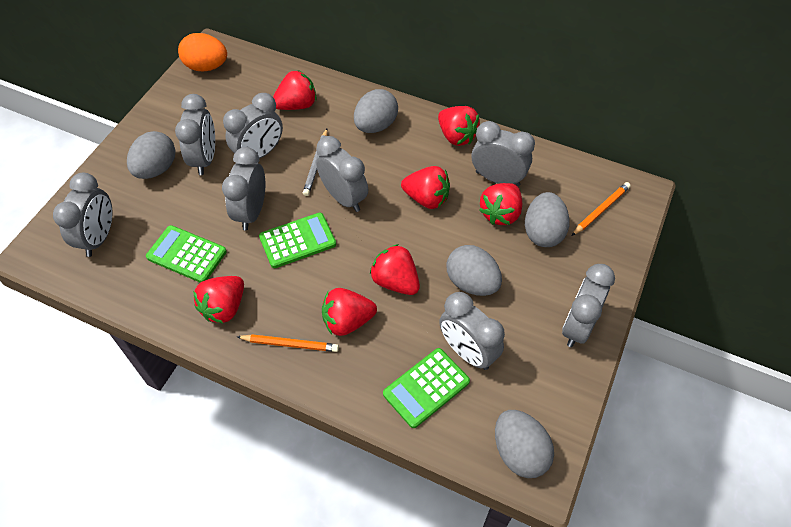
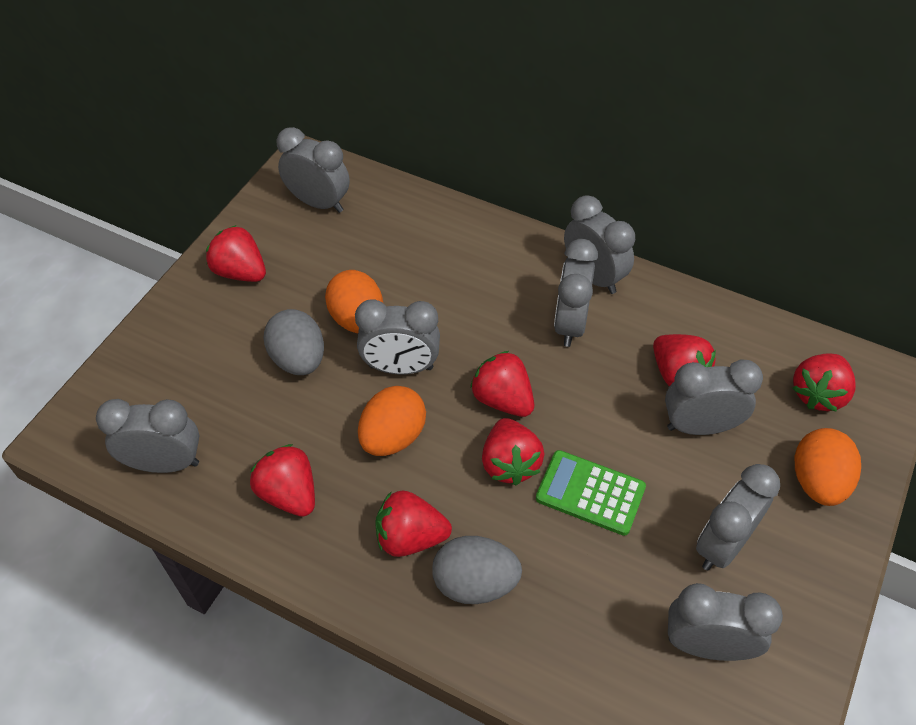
green calculator: 3 -> 1
grey egg: 5 -> 2
grey pencil: 1 -> 0
orange egg: 1 -> 3
orange pencil: 2 -> 0

